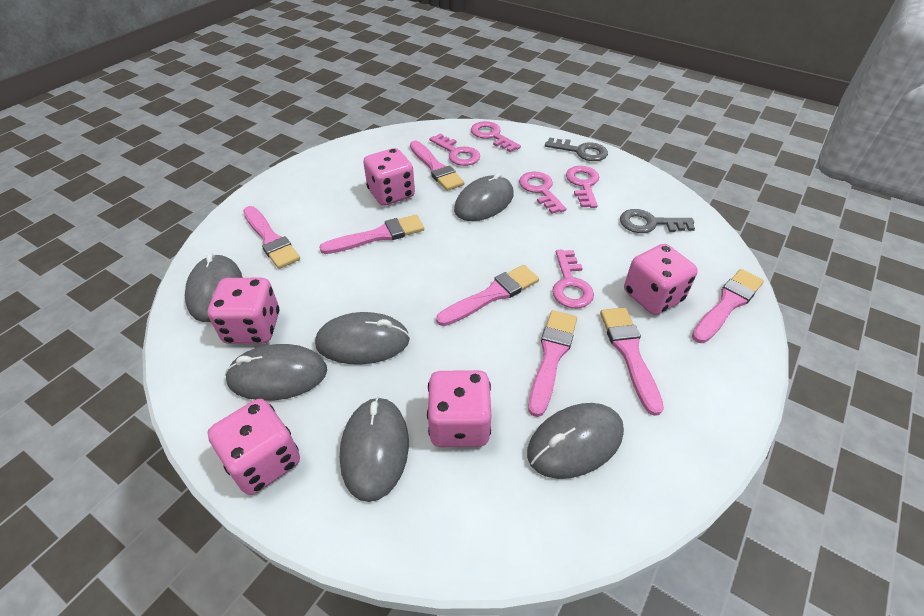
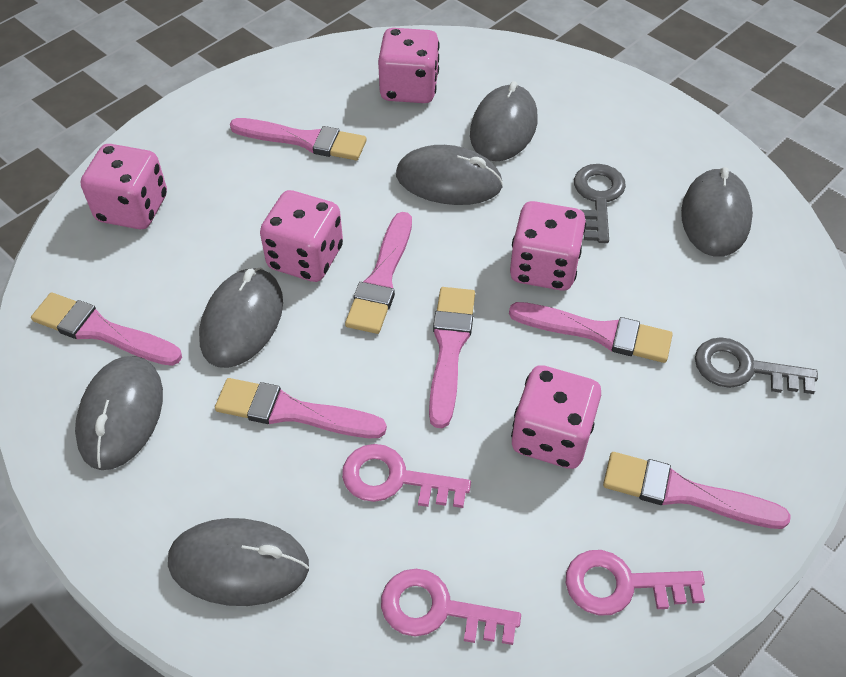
pink key: 5 -> 3

